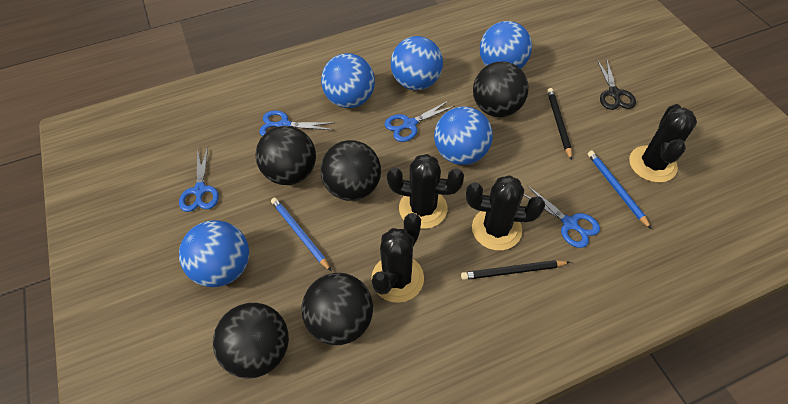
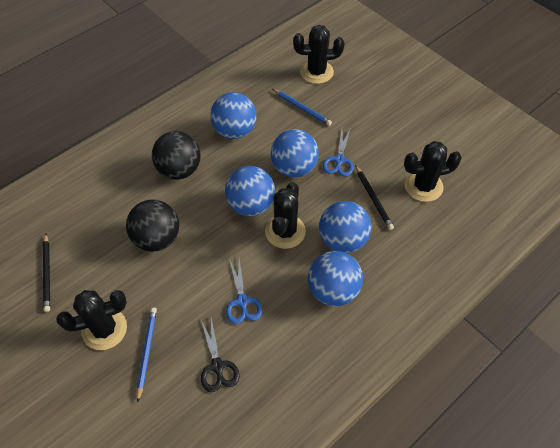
black ball: 5 -> 2
blue scissors: 4 -> 2

